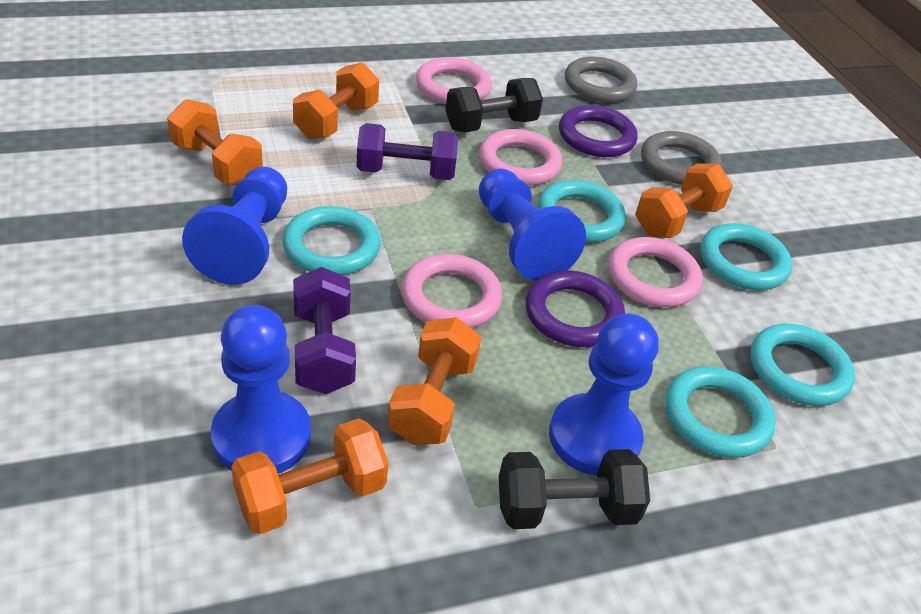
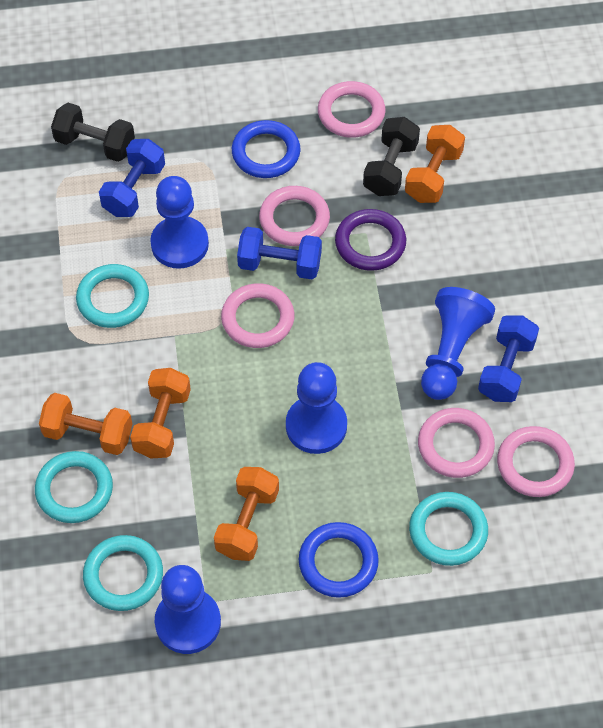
blue dumbbell: 0 -> 3
blue ring: 0 -> 2
grey ring: 2 -> 0
orange dumbbell: 5 -> 4
pink ring: 4 -> 5
purple dumbbell: 2 -> 0
purple ring: 2 -> 1
turquoise ring: 5 -> 4

